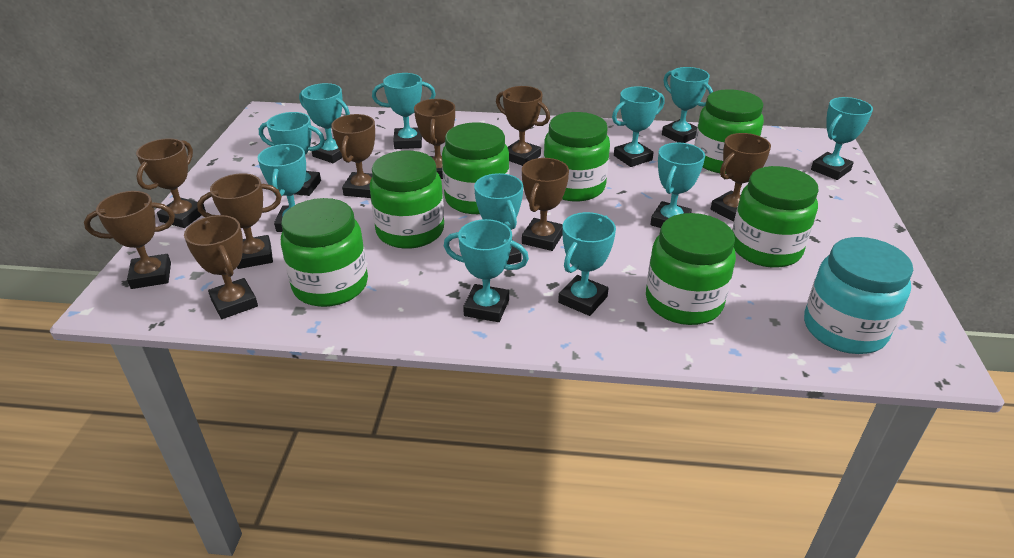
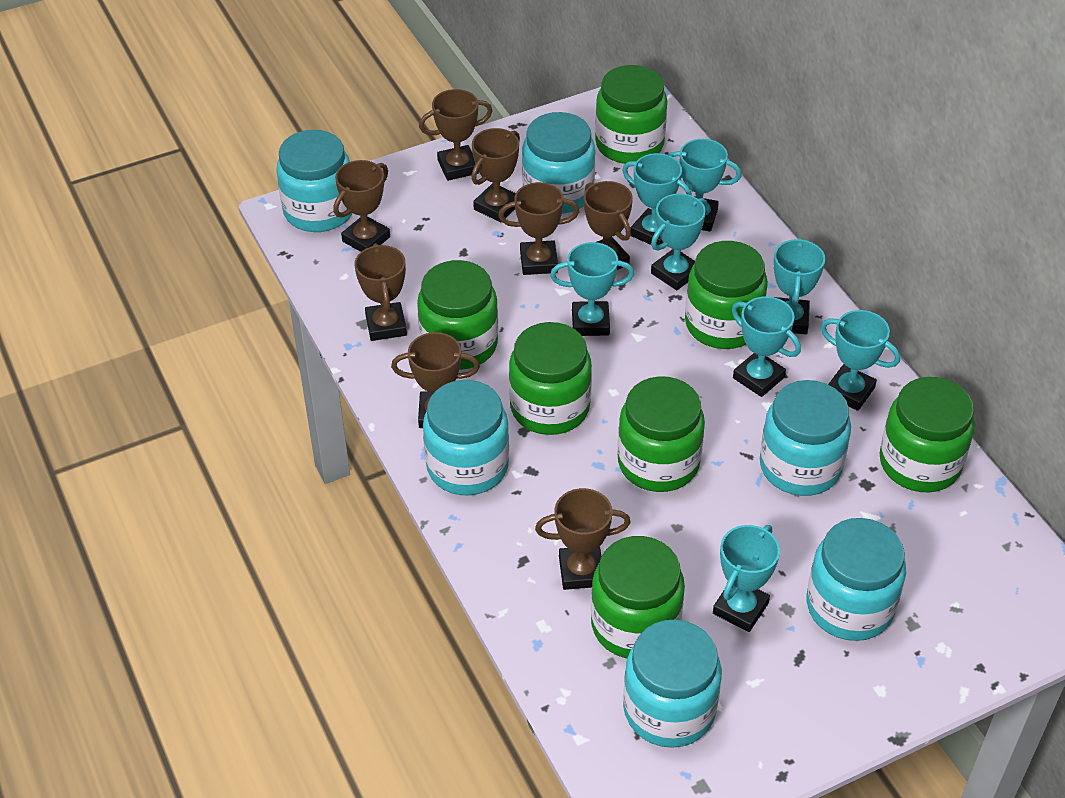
brown trophy: 9 -> 8
turquoise jar: 1 -> 6
turquoise trophy: 11 -> 8

